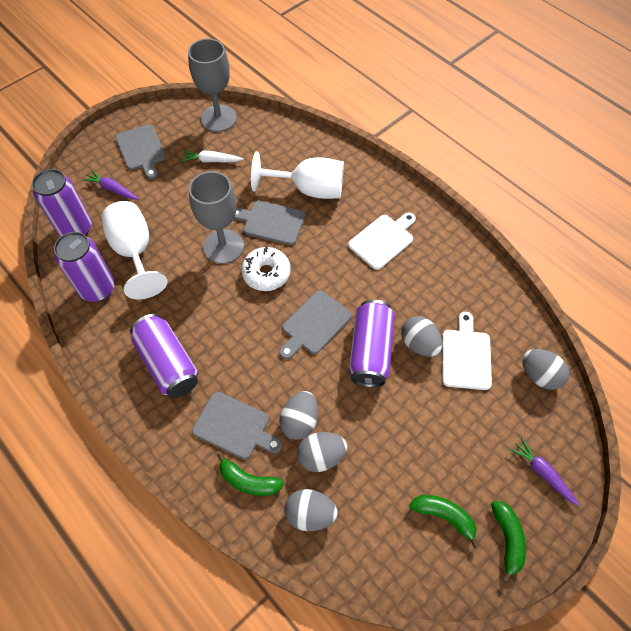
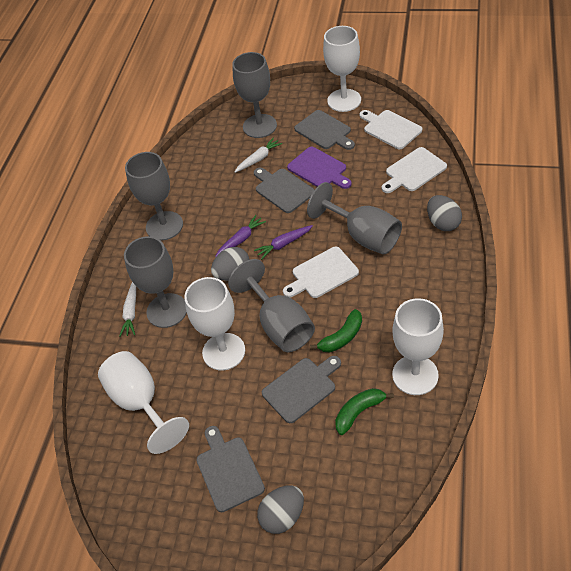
green banana: 3 -> 2
grey egg: 5 -> 3
grey goblet: 2 -> 5
purple can: 4 -> 0
purple cutting board: 0 -> 1
white carrot: 1 -> 2
white cutting board: 2 -> 3
white donut: 1 -> 0
white goblet: 2 -> 4

